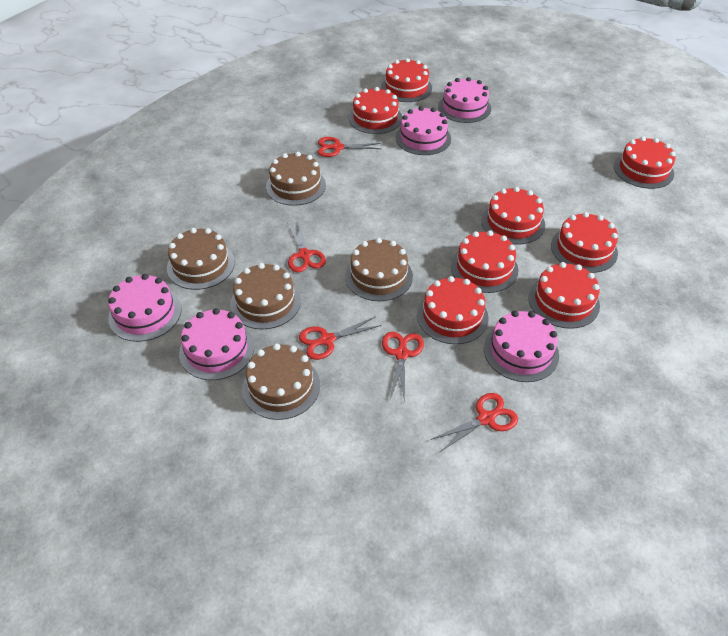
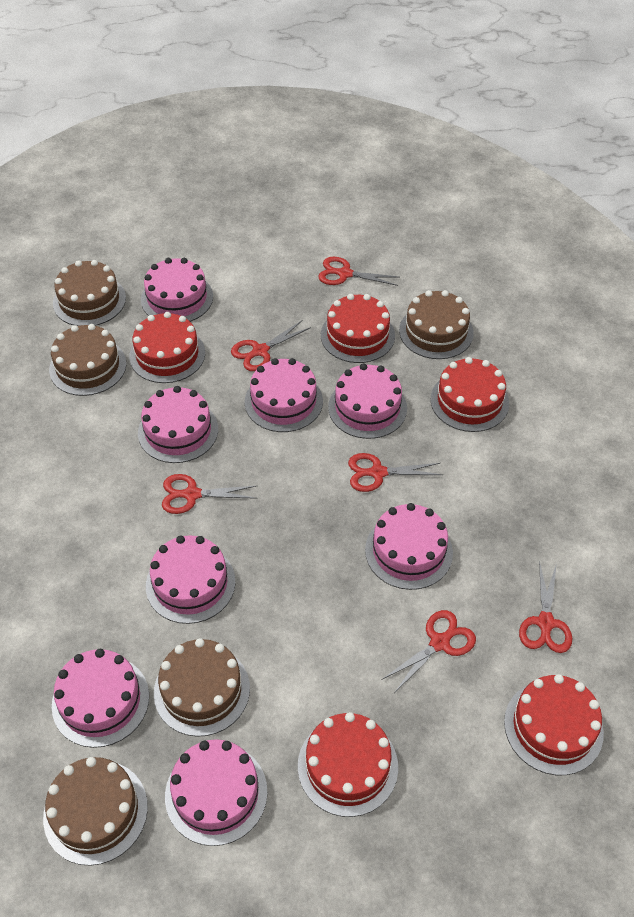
pink cake: 5 -> 8
red cake: 8 -> 5
red scissors: 5 -> 6

